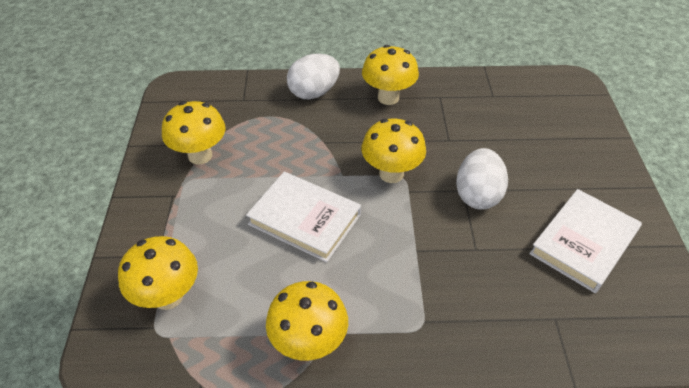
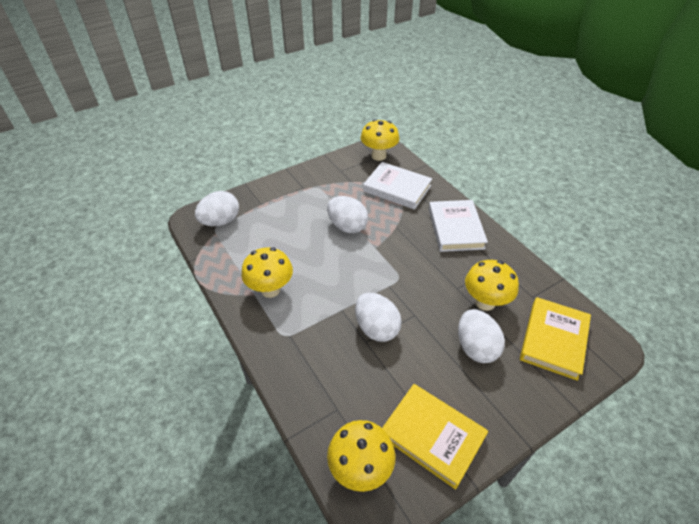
white egg: 2 -> 4
yellow book: 0 -> 2
yellow mushroom: 5 -> 4

